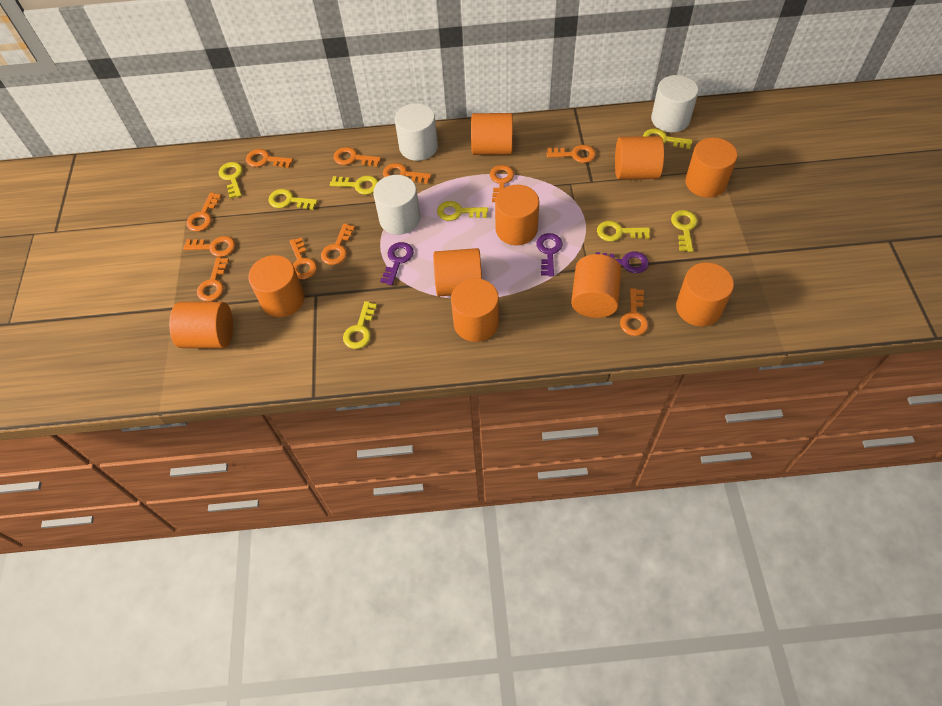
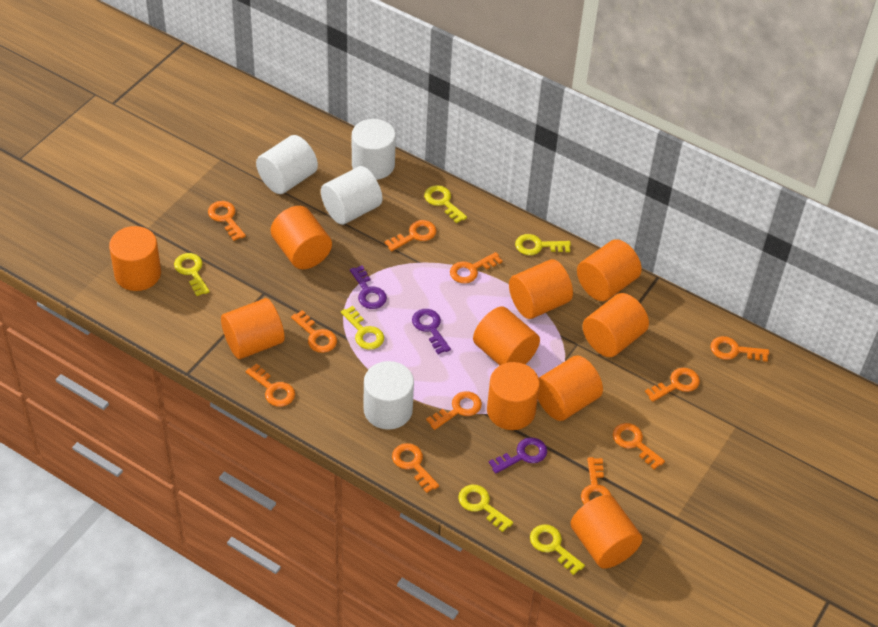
white cylinder: 3 -> 4
yellow key: 8 -> 6

